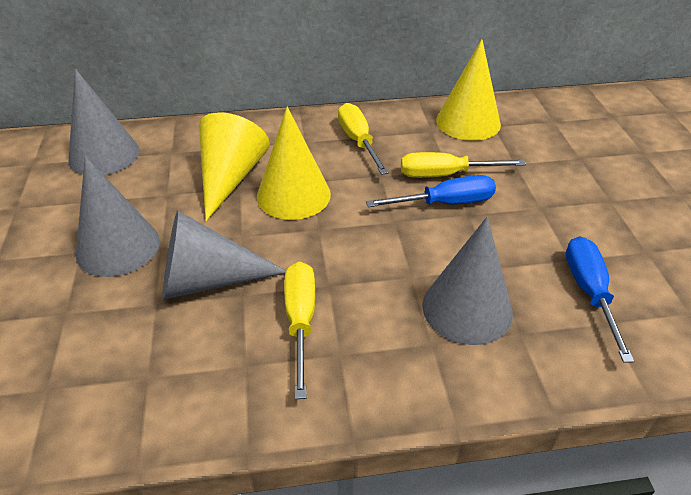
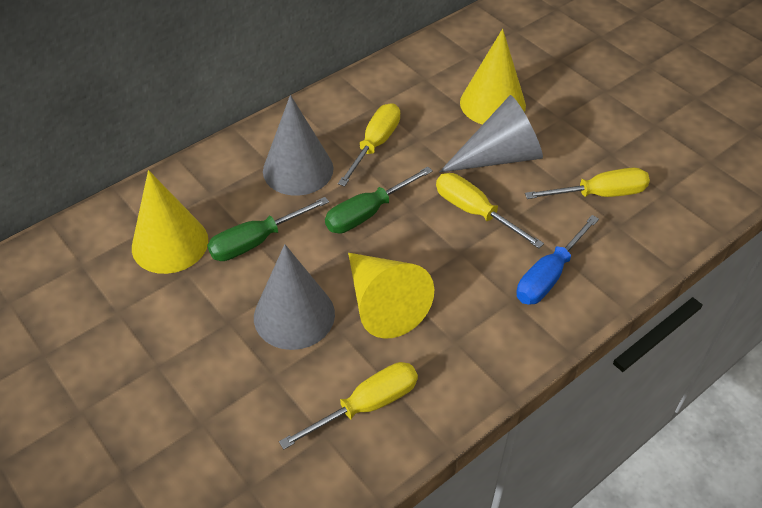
blue screwdriver: 2 -> 1
green screwdriver: 0 -> 2
grey cone: 4 -> 3
yellow screwdriver: 3 -> 4

